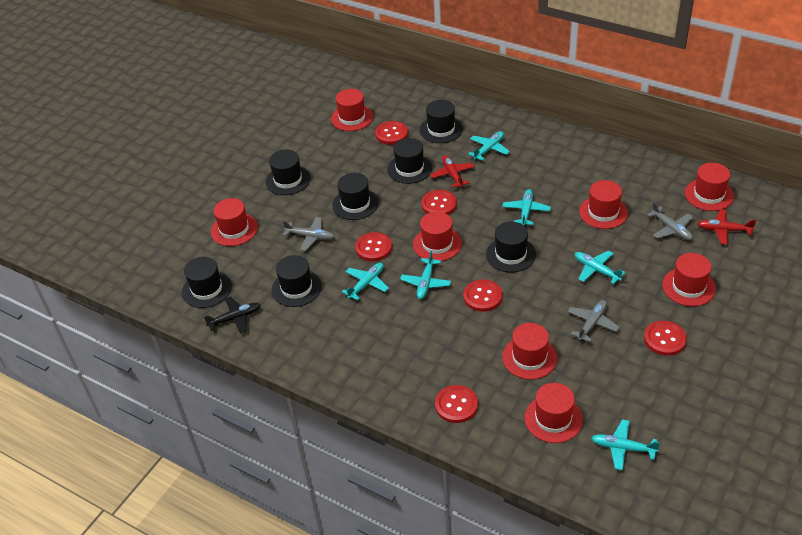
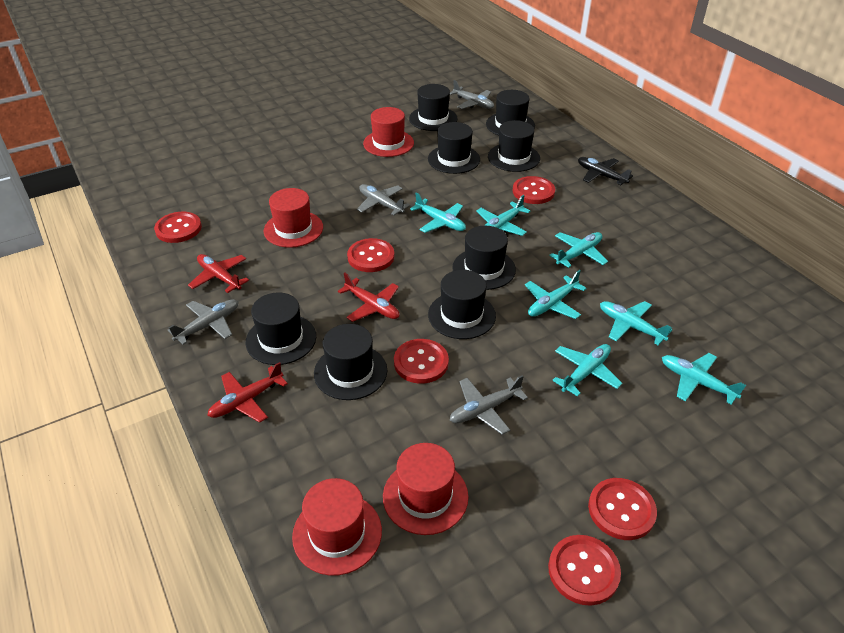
black hat: 7 -> 8
grey plane: 3 -> 4
red hat: 8 -> 4
red plane: 2 -> 3
turquoise plane: 6 -> 7

